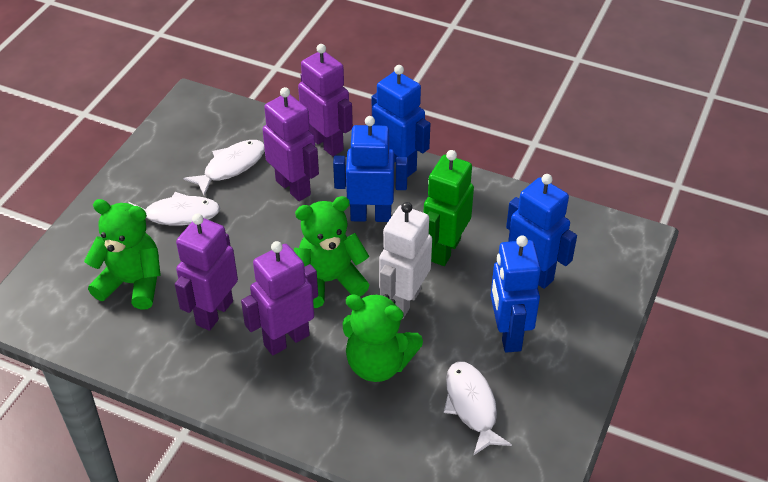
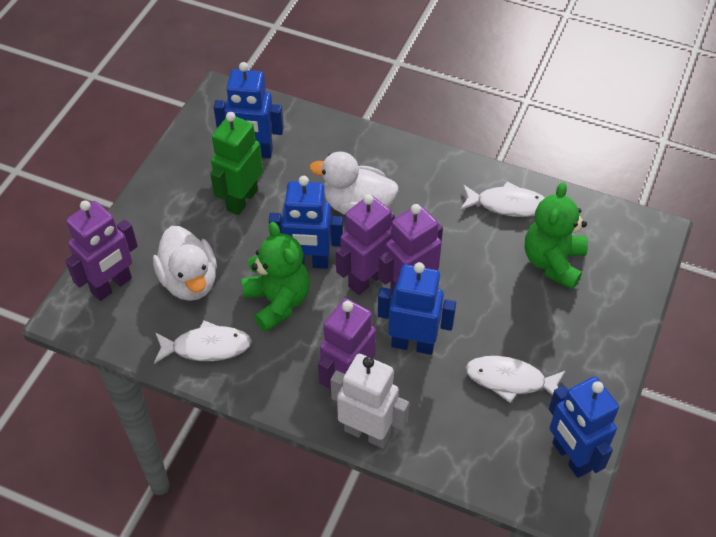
green teddy bear: 3 -> 2
white duck: 0 -> 2

